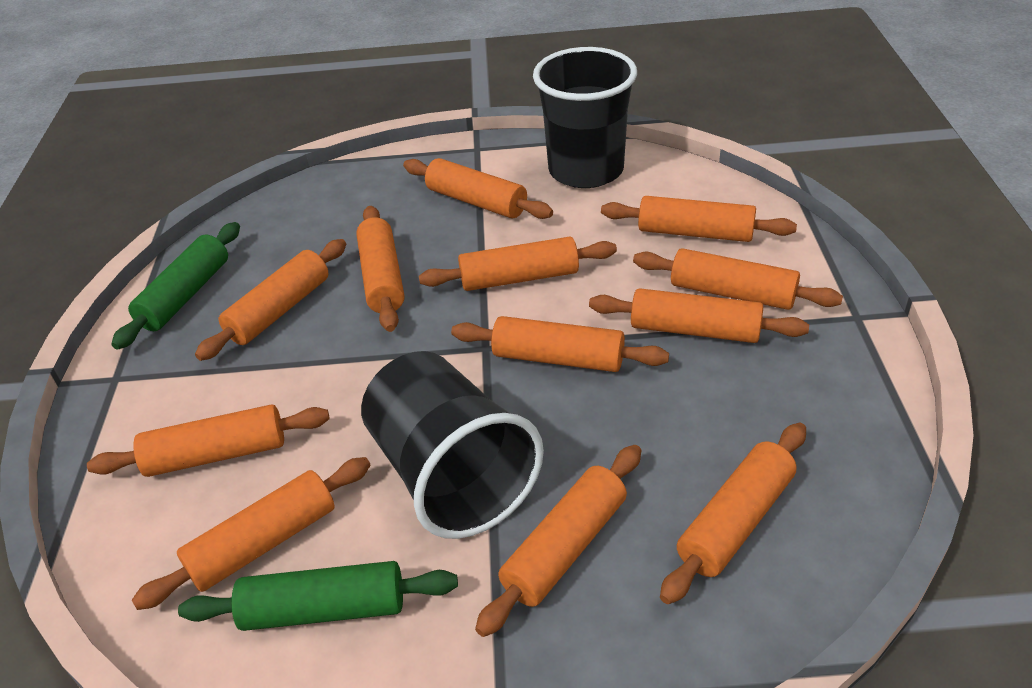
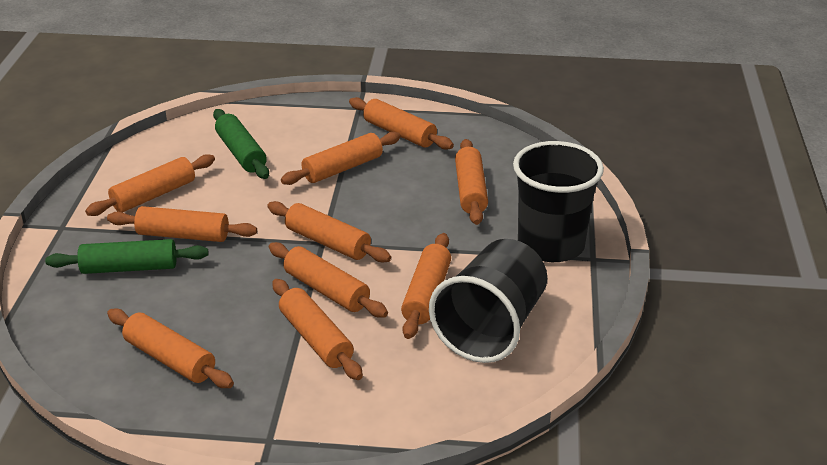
orange rolling pin: 12 -> 10

